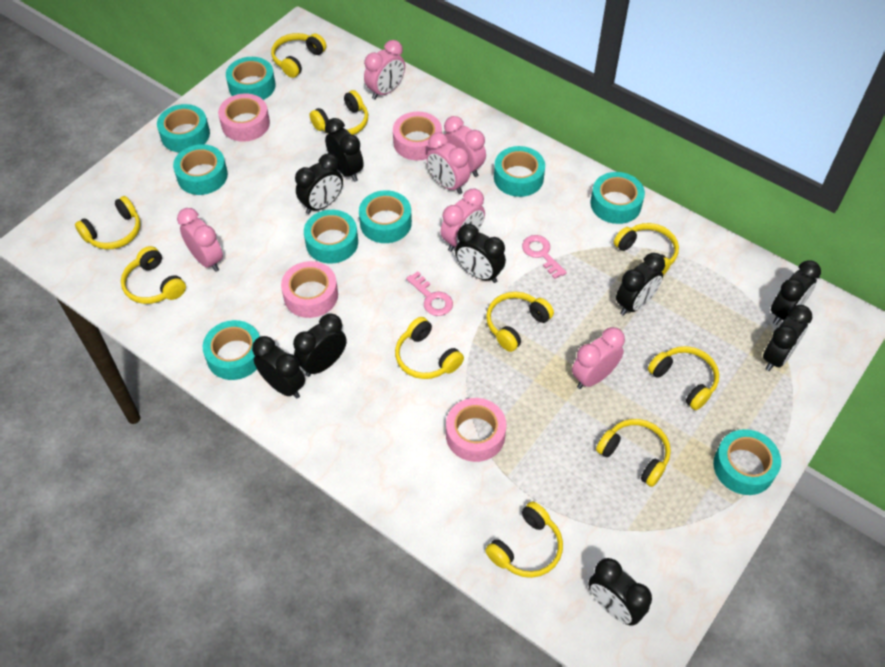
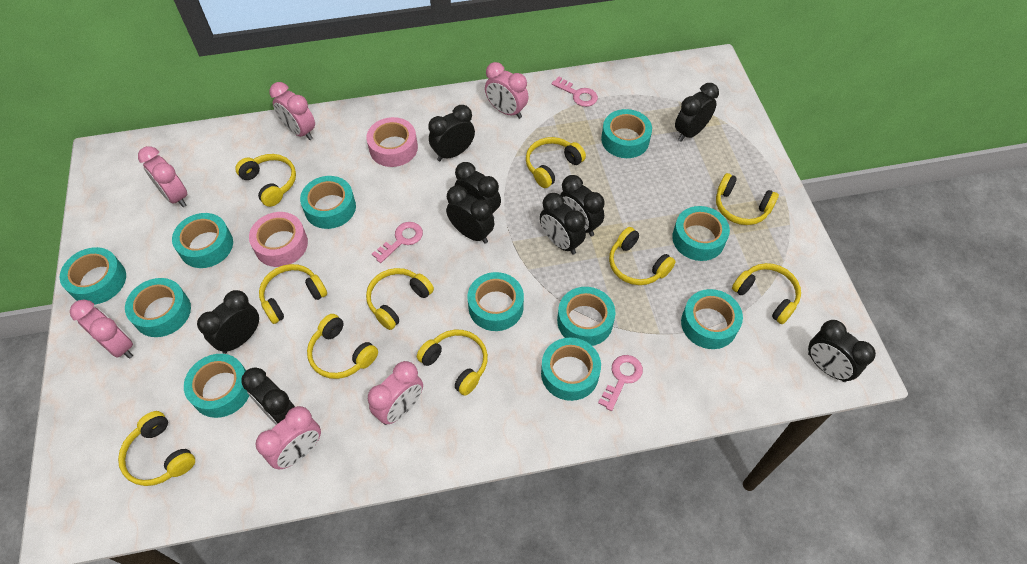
pink key: 2 -> 3
pink tape: 4 -> 2
turquoise tape: 9 -> 11

